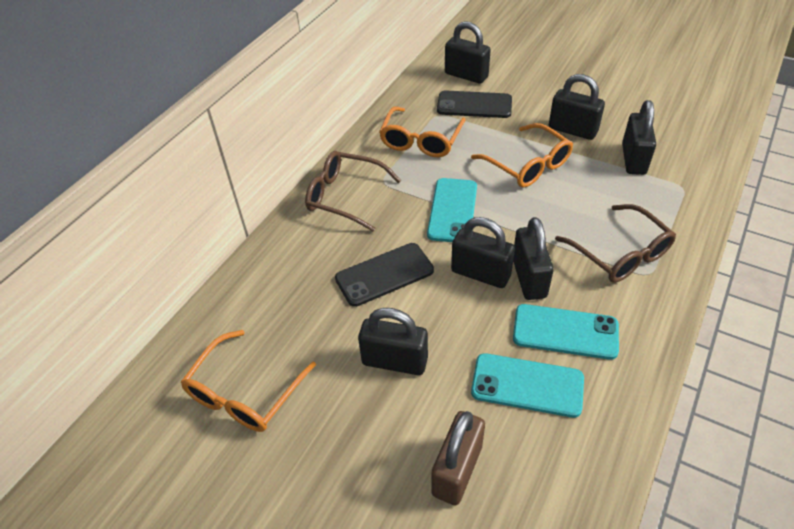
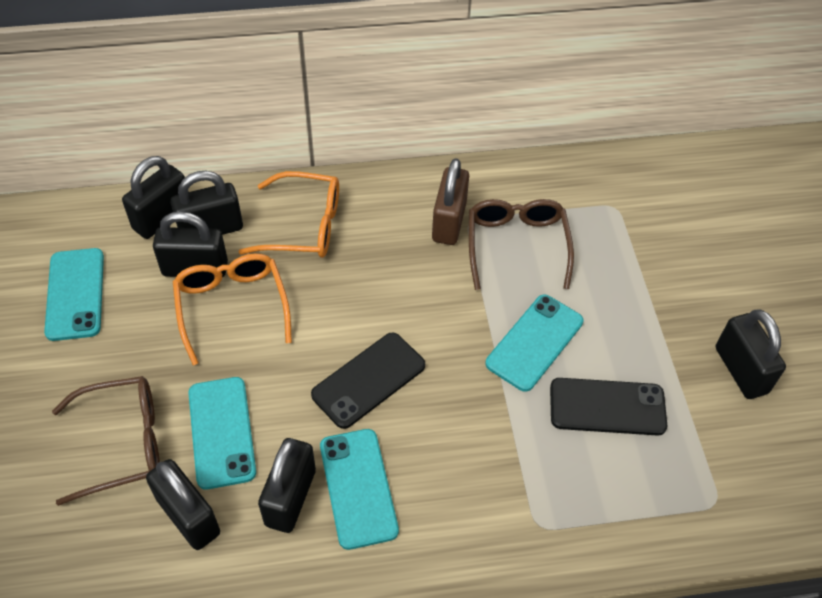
orange glasses: 3 -> 2
turquoise phone: 3 -> 4

